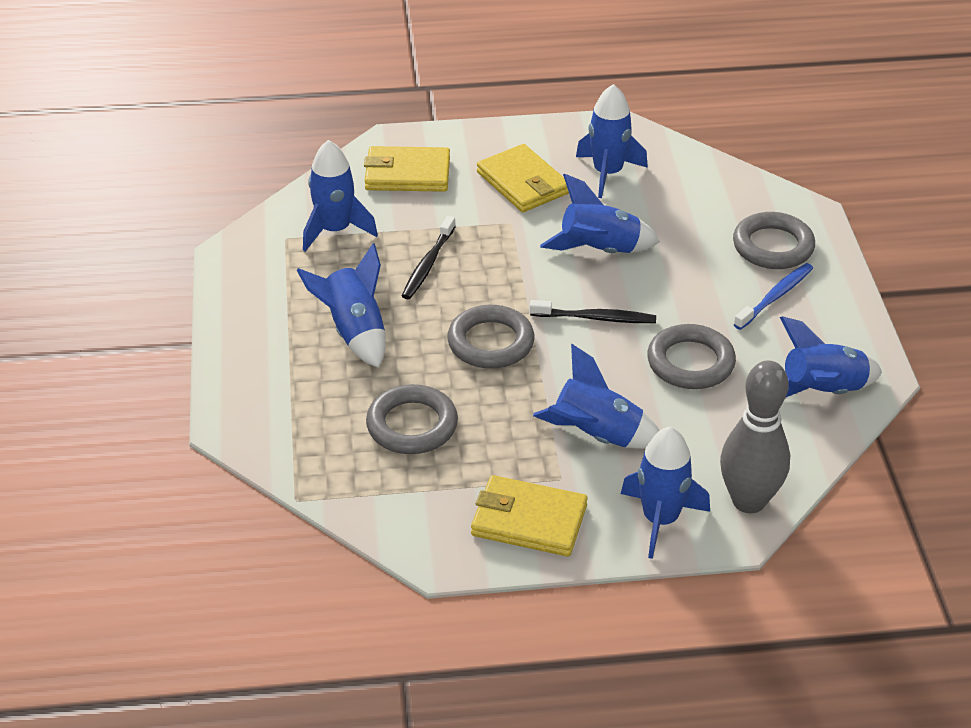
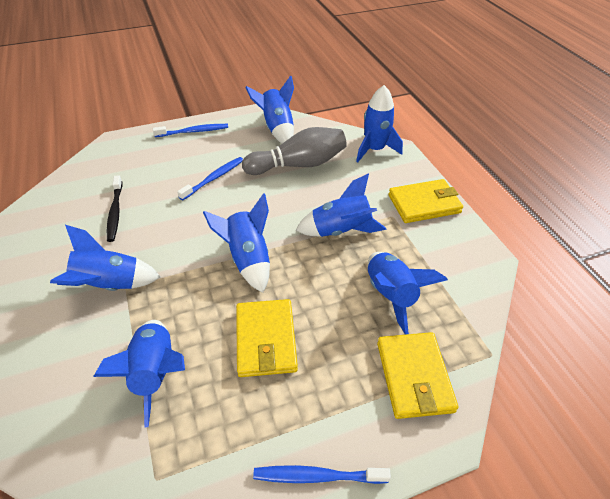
black toothbrush: 2 -> 1
blue toothbrush: 1 -> 3
grey ring: 4 -> 0

